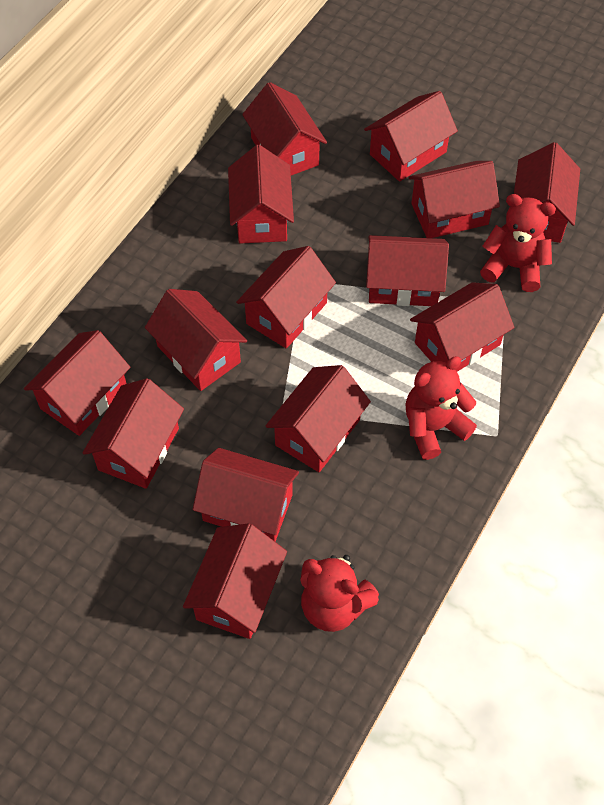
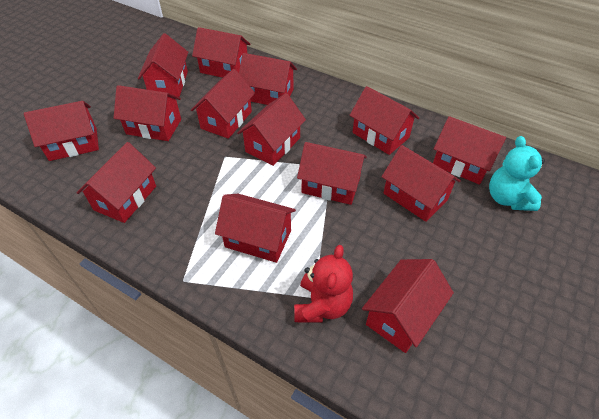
red teddy bear: 3 -> 1
turquoise teddy bear: 0 -> 1

